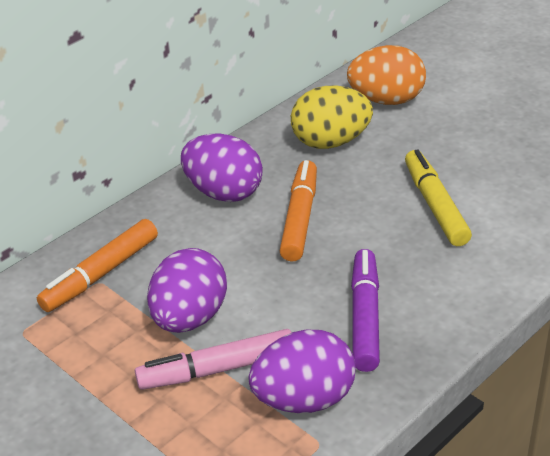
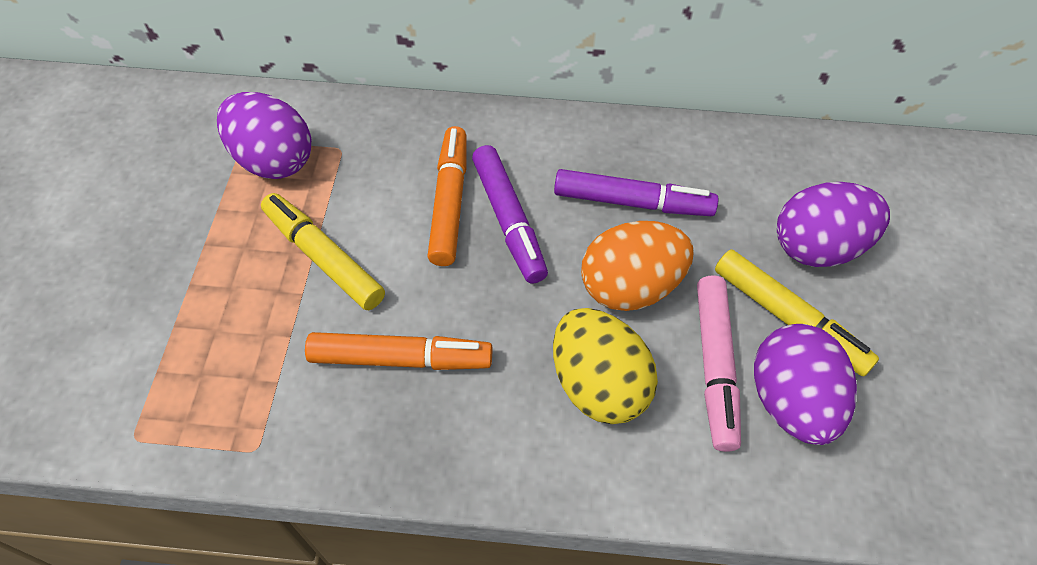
purple marker: 1 -> 2
yellow marker: 1 -> 2

